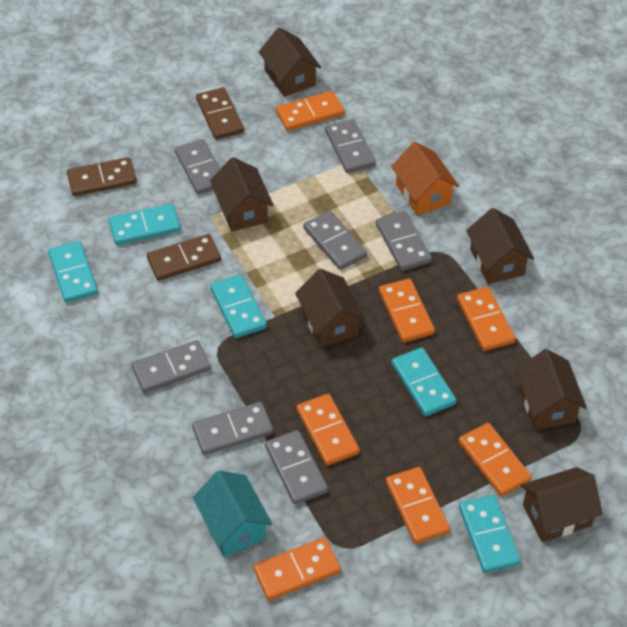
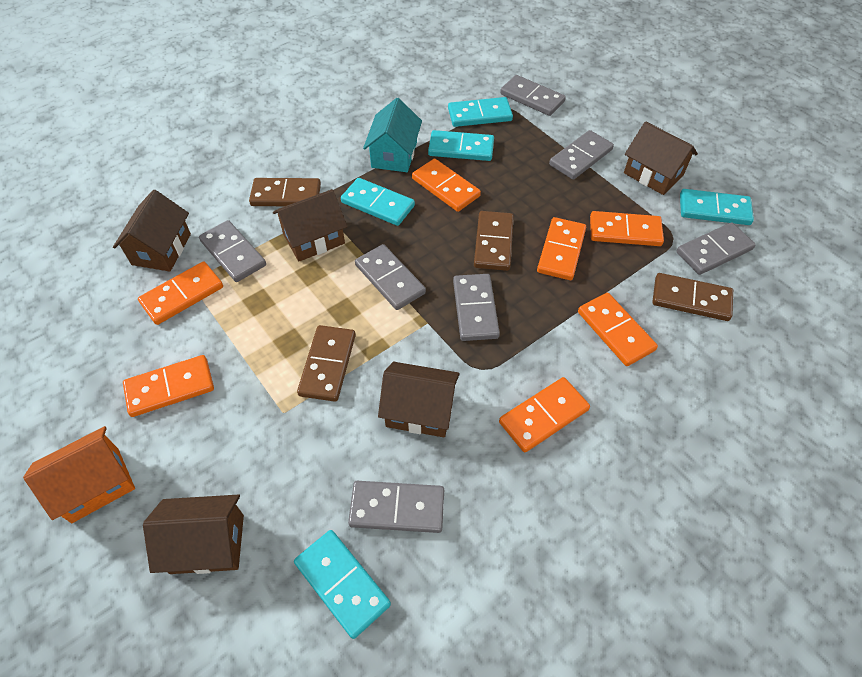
brown domino: 3 -> 4
brown house: 6 -> 5

